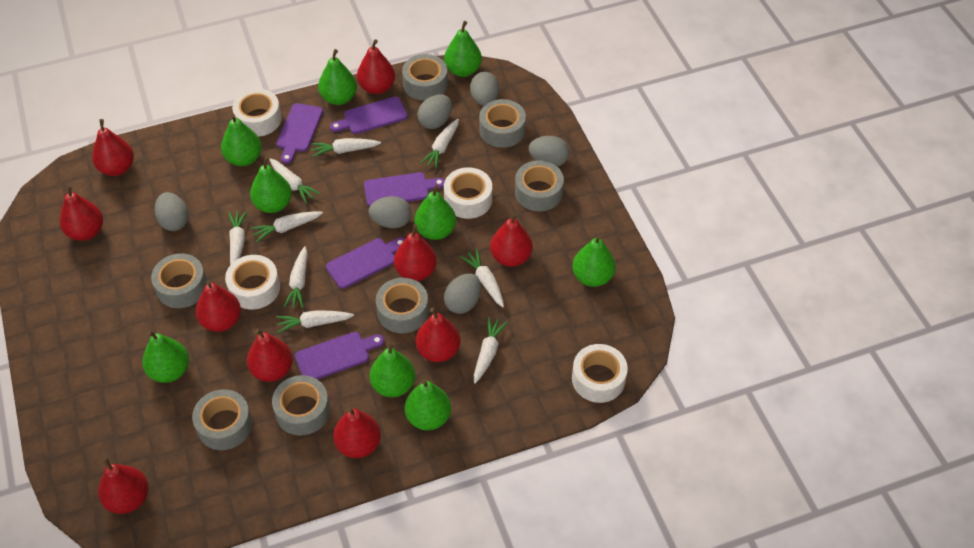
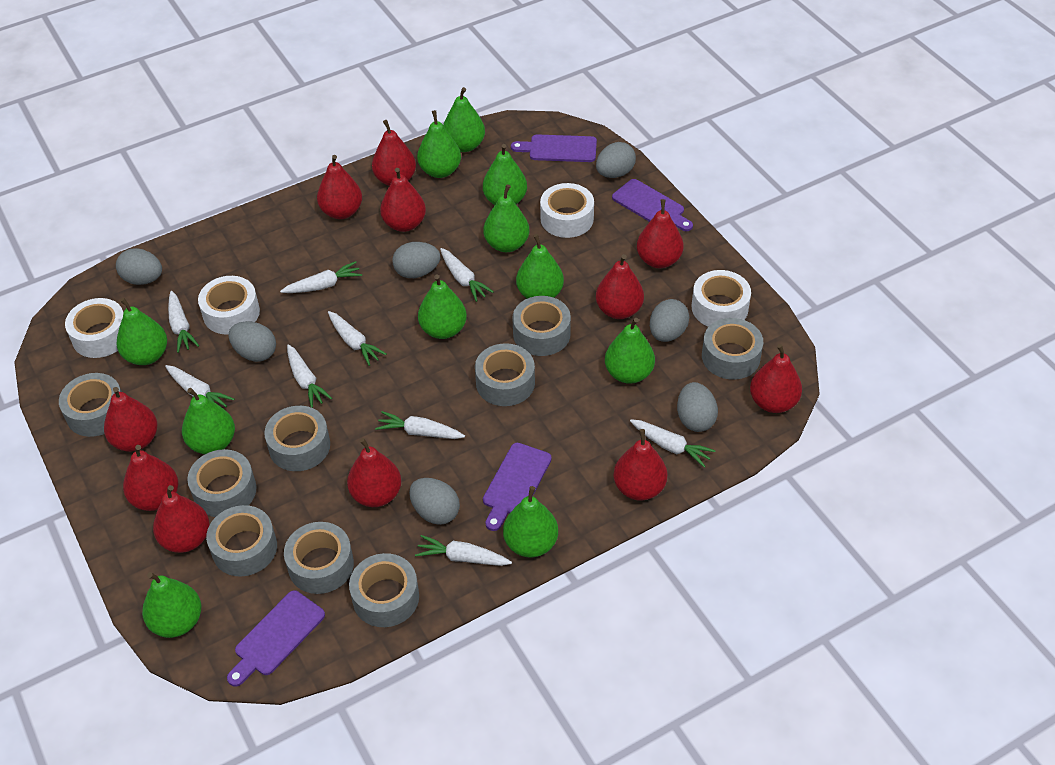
green pear: 9 -> 11
grey egg: 6 -> 7
grey tape: 7 -> 9
purple cutting board: 5 -> 4
red pear: 10 -> 11

